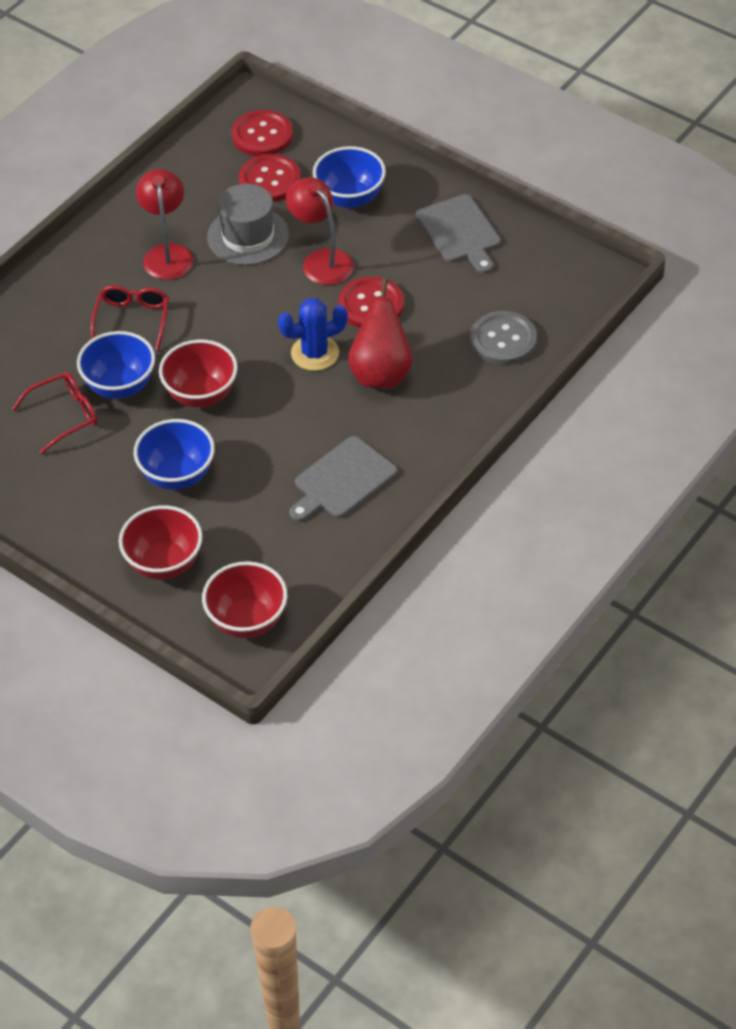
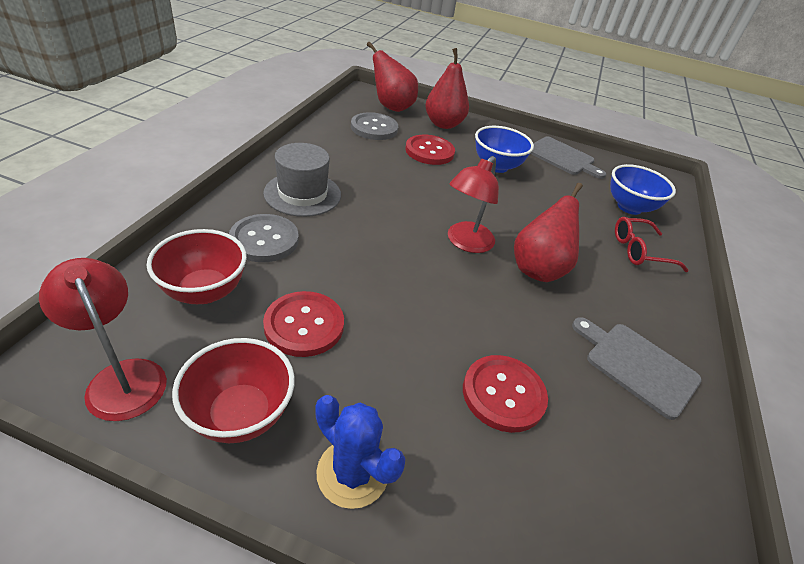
blue bowl: 3 -> 2
grey button: 1 -> 2
red bowl: 3 -> 2
red glasses: 2 -> 1
red pear: 1 -> 3

